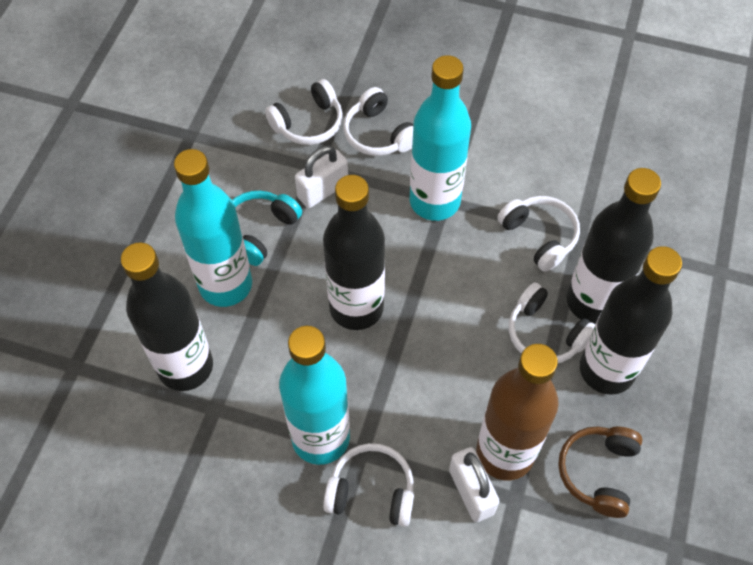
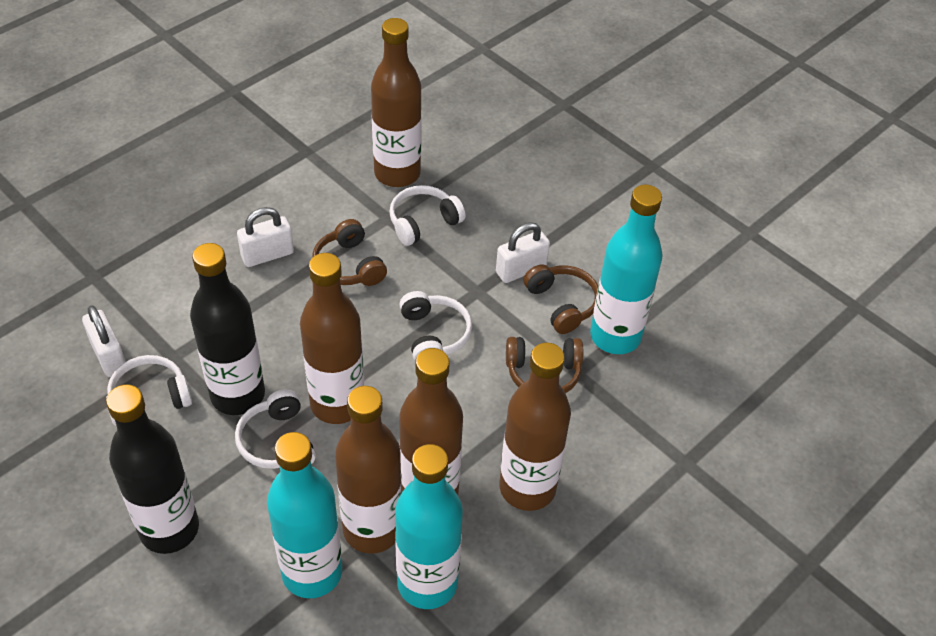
black bottle: 4 -> 2
brown bottle: 1 -> 5
brown headphones: 1 -> 3
turquoise headphones: 1 -> 0
white headphones: 5 -> 4
white padlock: 2 -> 3

